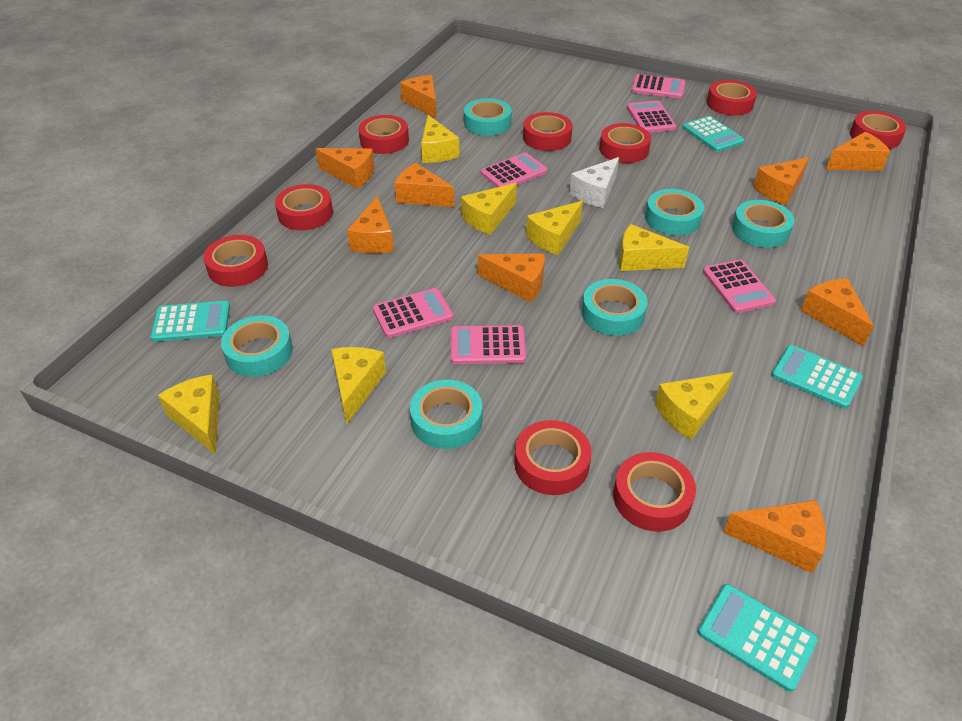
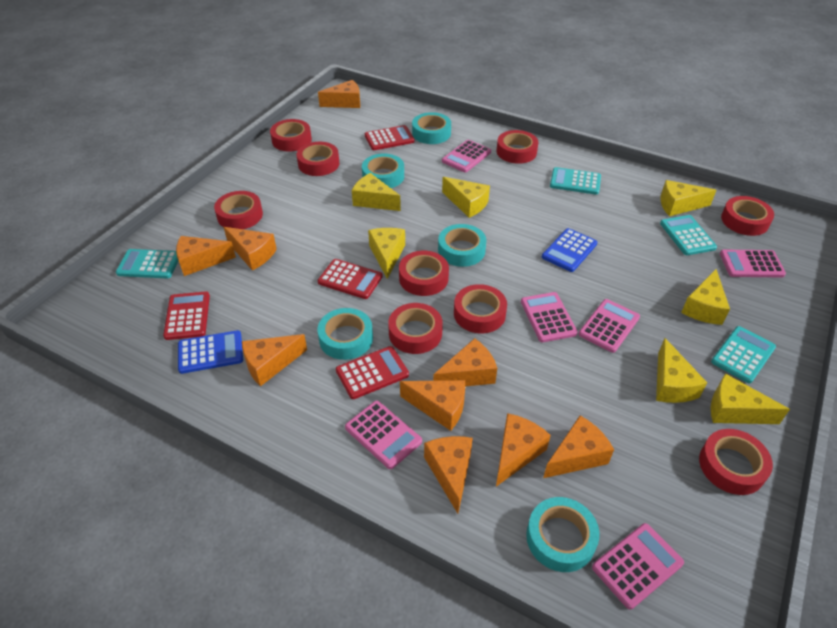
blue calculator: 0 -> 2
red calculator: 0 -> 4
turquoise tape: 6 -> 5
white cheese: 1 -> 0

